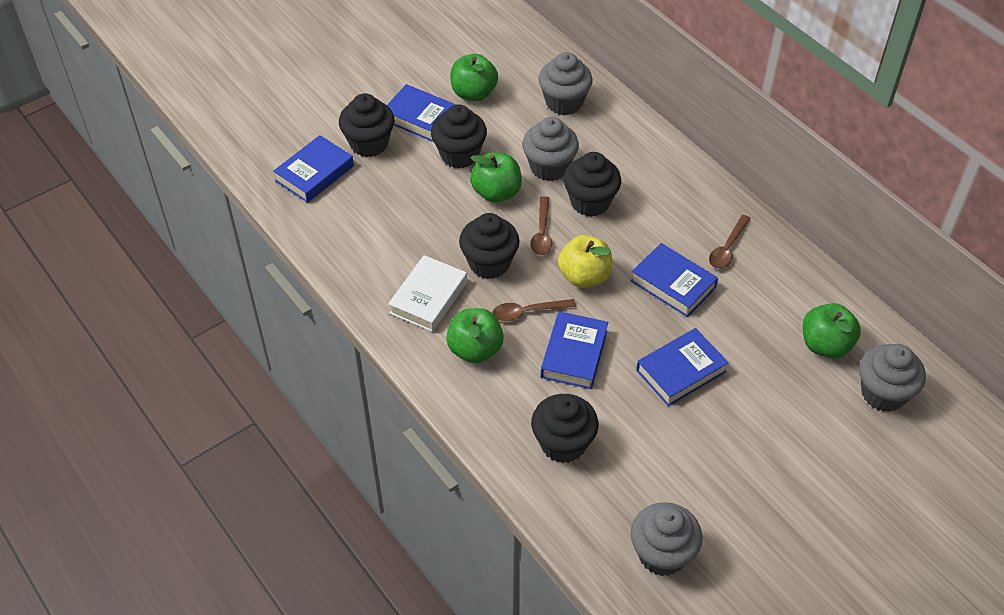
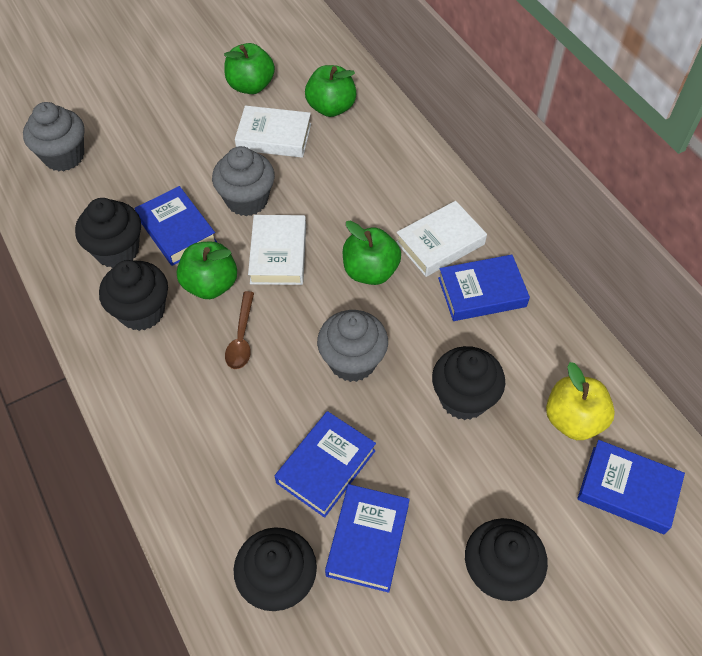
brown spoon: 3 -> 1
grey cupcake: 4 -> 3
white book: 1 -> 3

